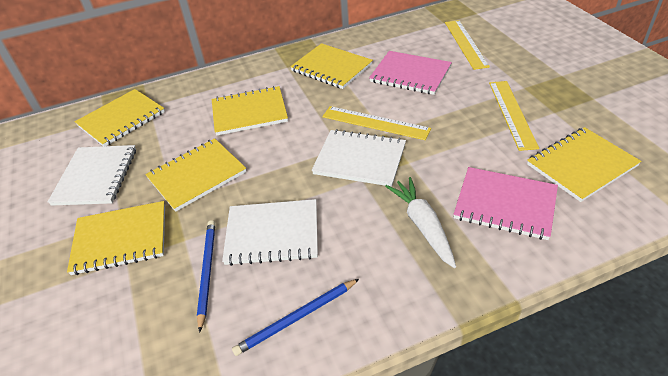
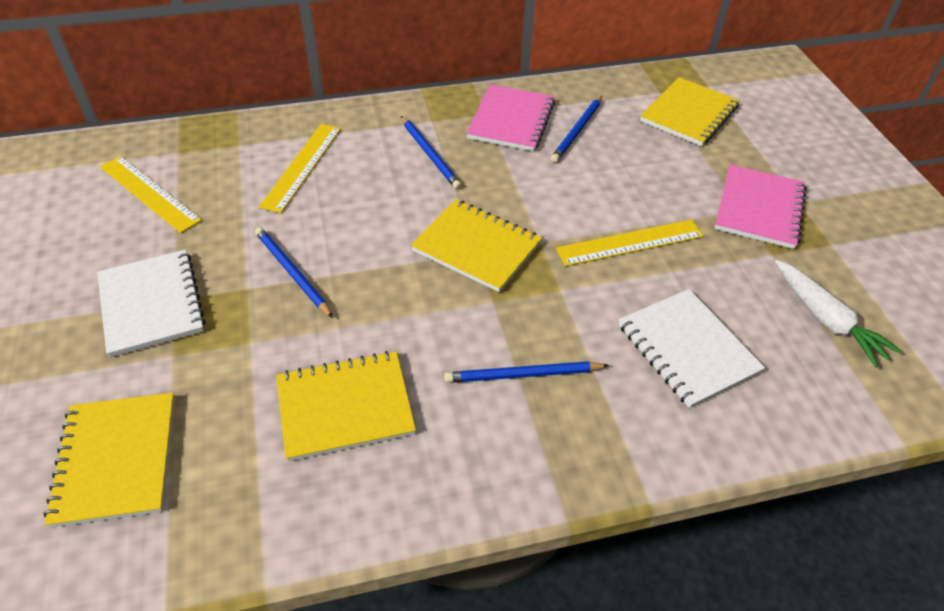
blue pencil: 2 -> 4
white notebook: 3 -> 2
yellow notebook: 6 -> 4

